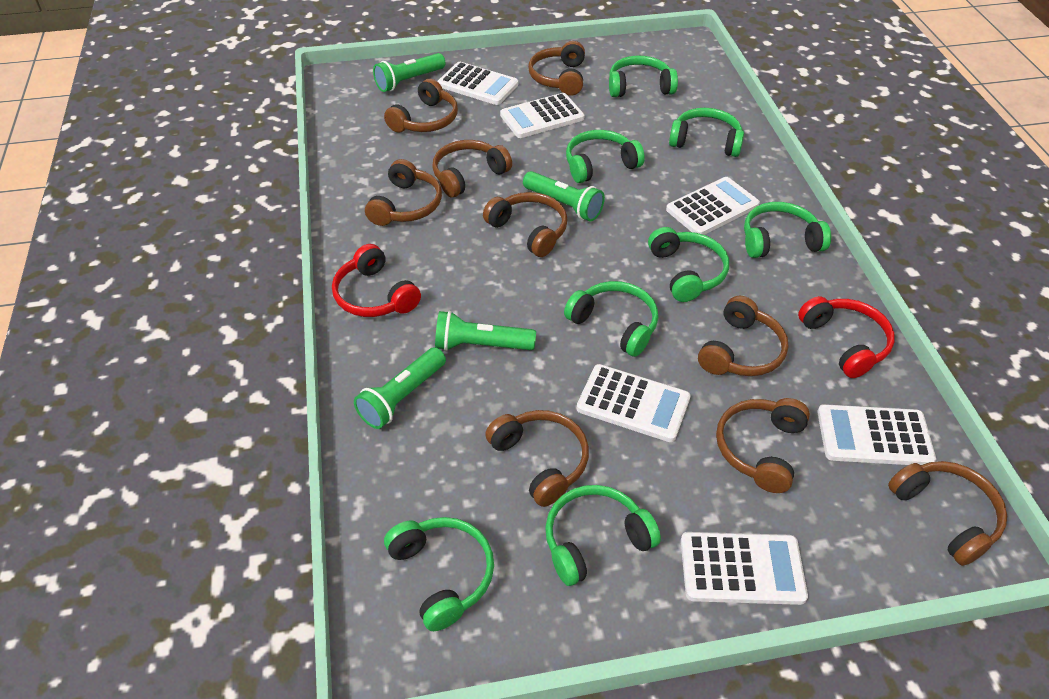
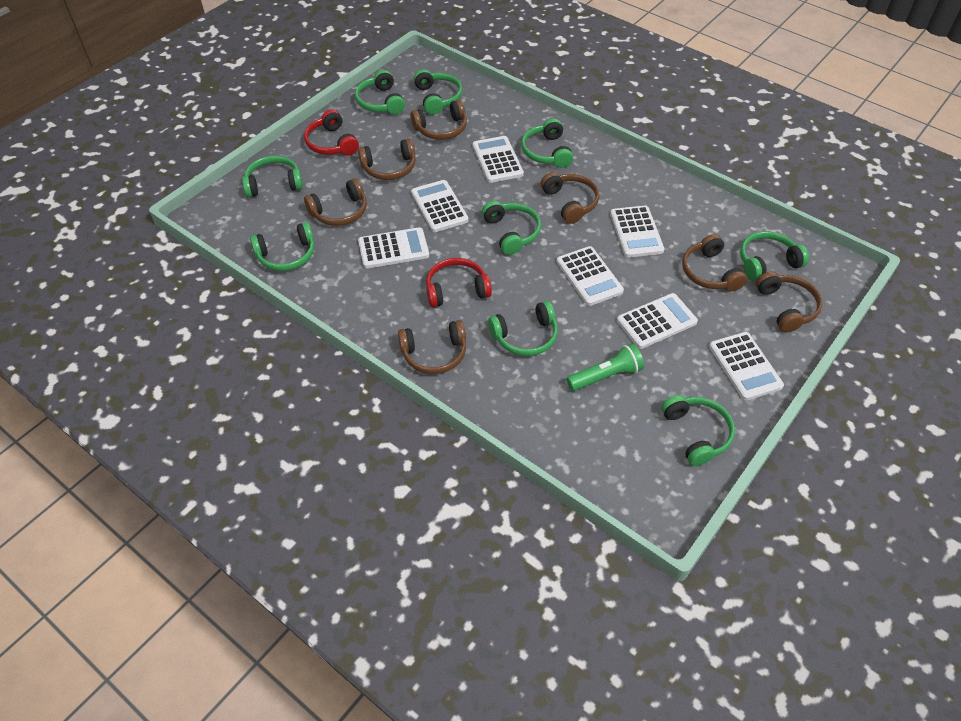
brown headphones: 9 -> 7
green flashlight: 4 -> 1
green headphones: 8 -> 9
white calculator: 6 -> 7

